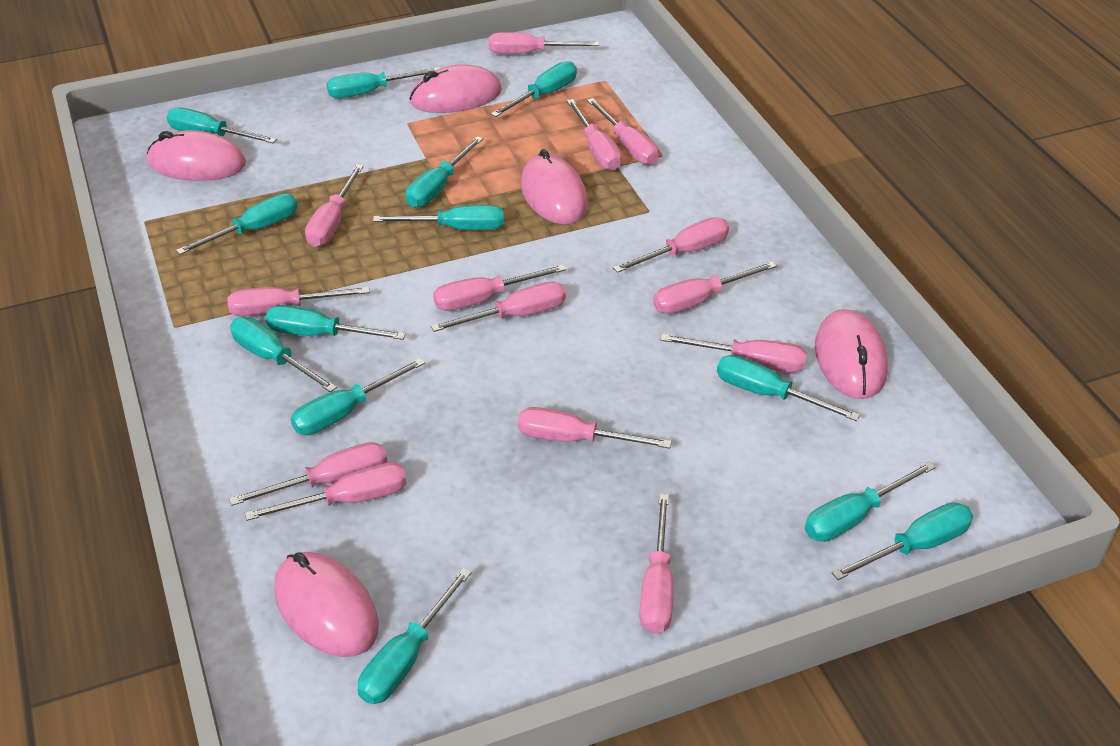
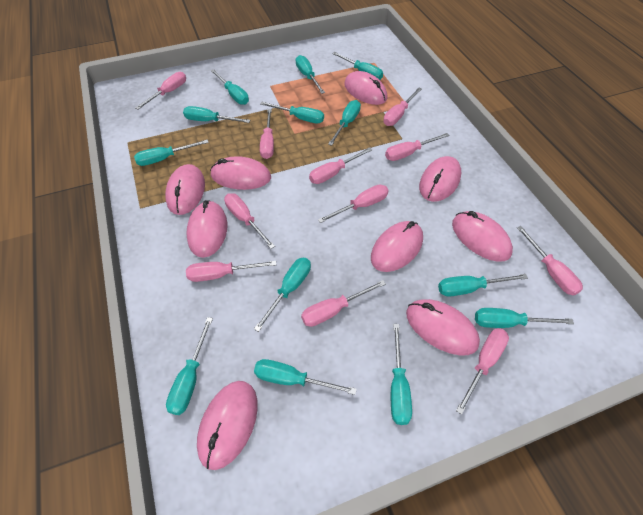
pink mouse: 5 -> 9
pink screwdriver: 14 -> 11

